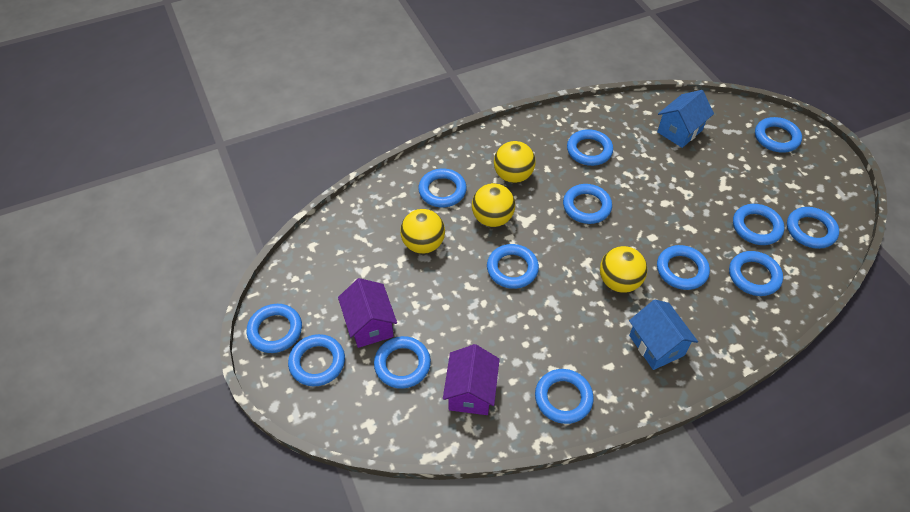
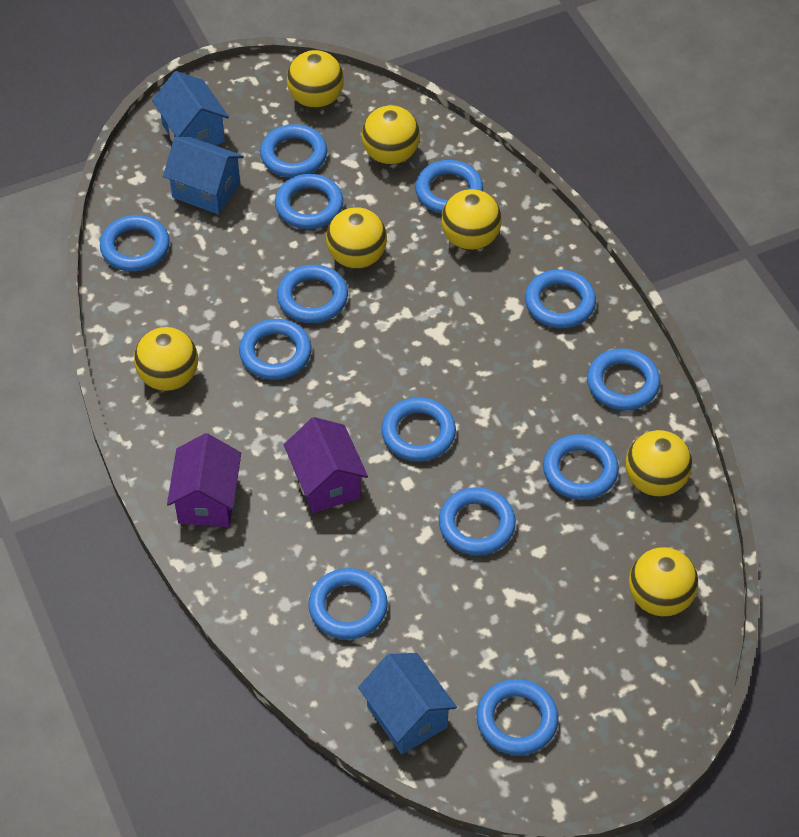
blue house: 2 -> 3
yellow ball: 4 -> 7

